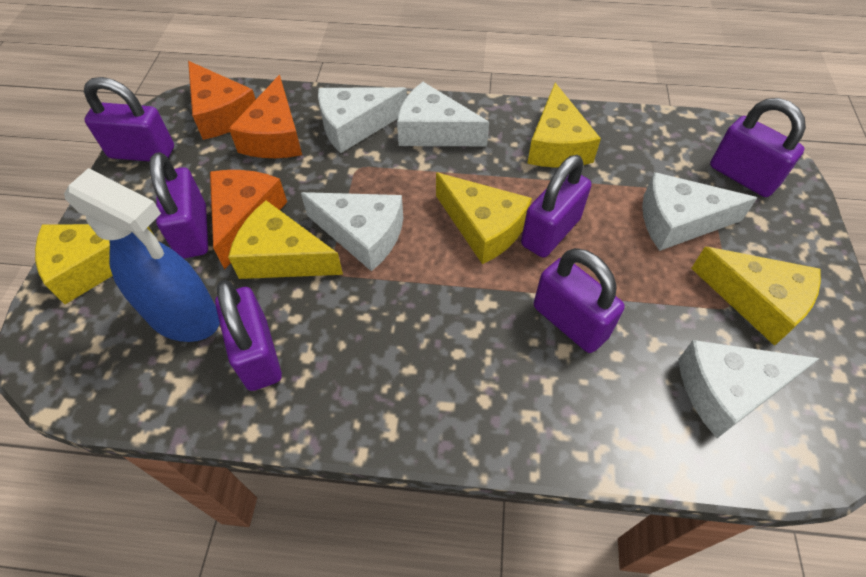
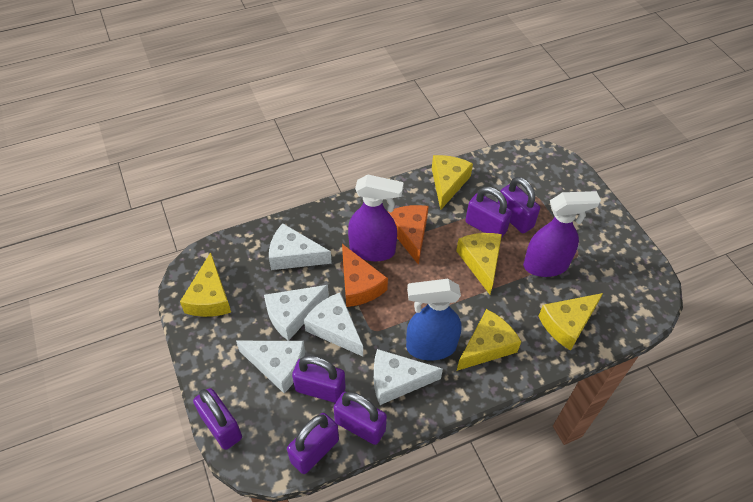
orange cheese: 3 -> 2
purple spray bottle: 0 -> 2

